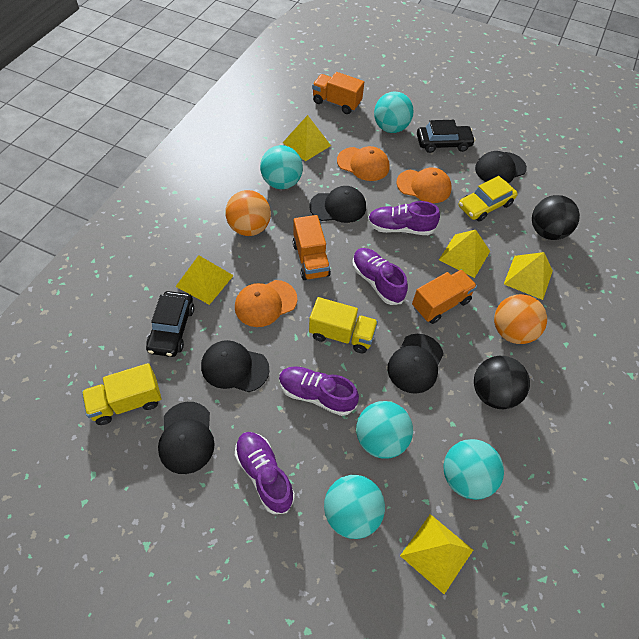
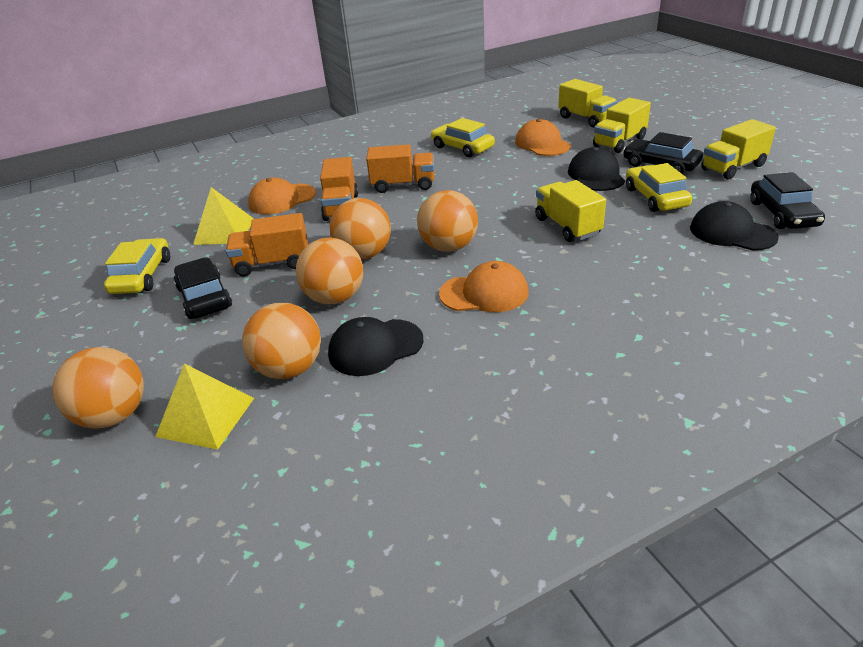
black ball: 2 -> 0
black cap: 5 -> 3
black car: 2 -> 3
orange ball: 2 -> 5
purple shoe: 4 -> 0
turquoise ball: 5 -> 0
yellow car: 1 -> 3
yellow pyramid: 5 -> 2
yellow truck: 2 -> 4

